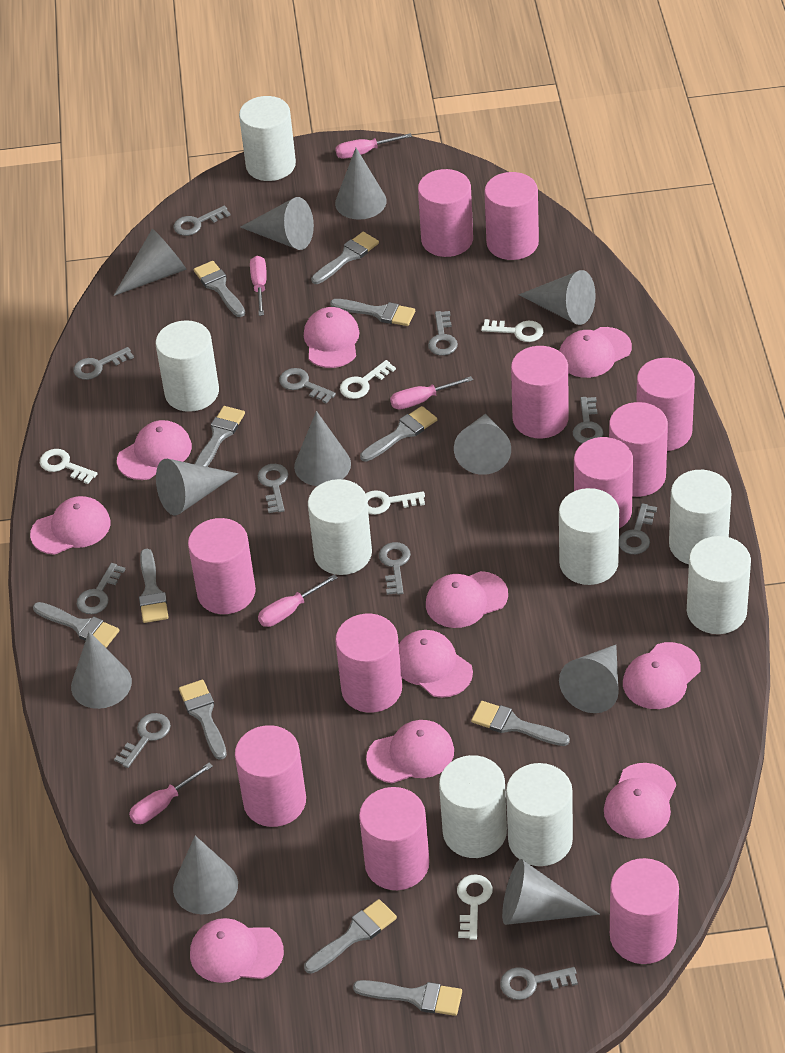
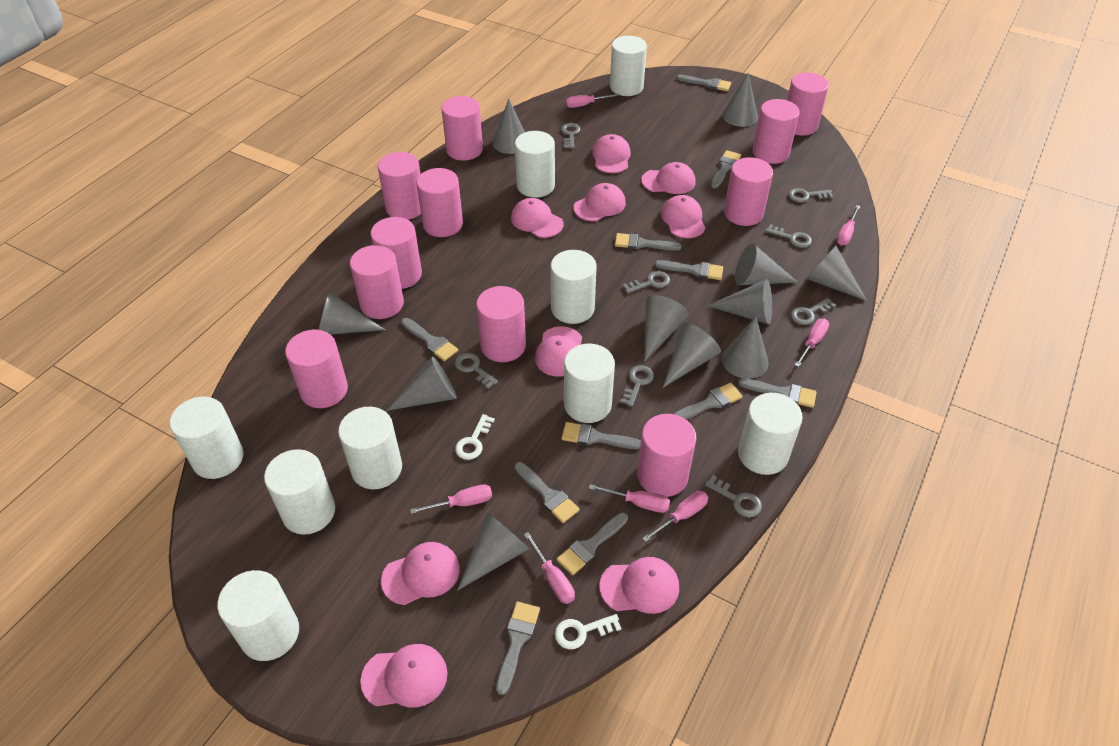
grey key: 11 -> 8
pink cap: 10 -> 9
pink screwdriver: 5 -> 7
white cylinder: 8 -> 9
white key: 5 -> 2

